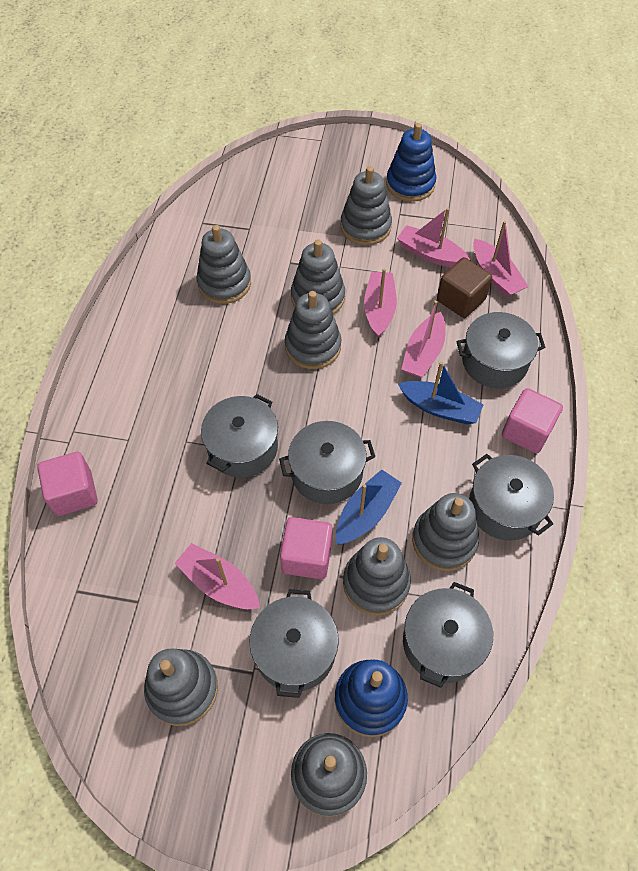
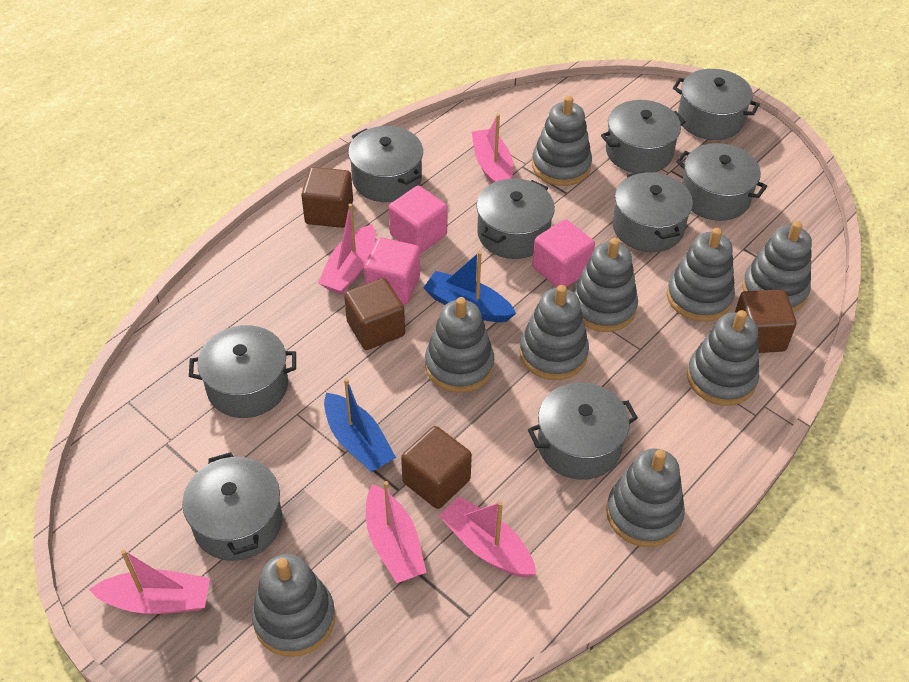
blue stacking toy: 2 -> 0
brown cube: 1 -> 4
grey pot: 6 -> 9
grey stacking toy: 8 -> 9

